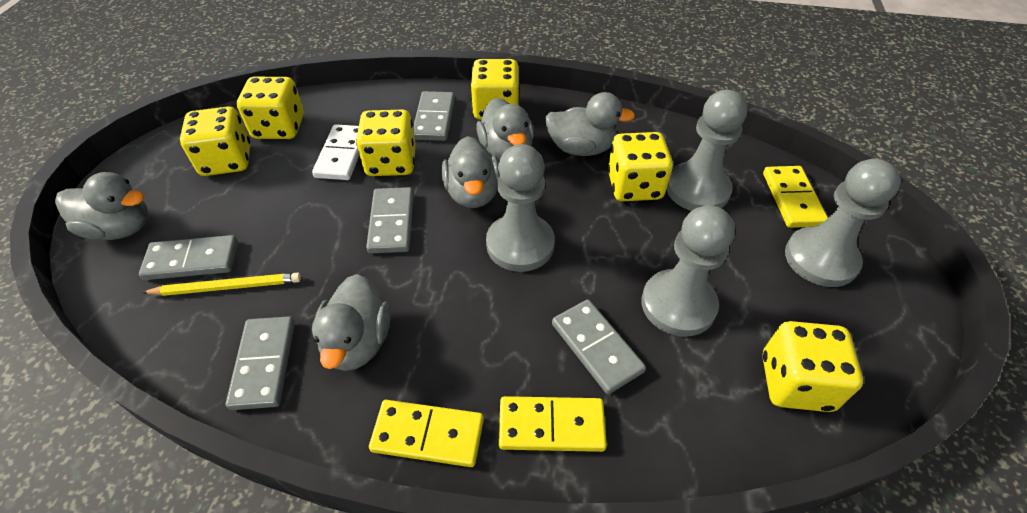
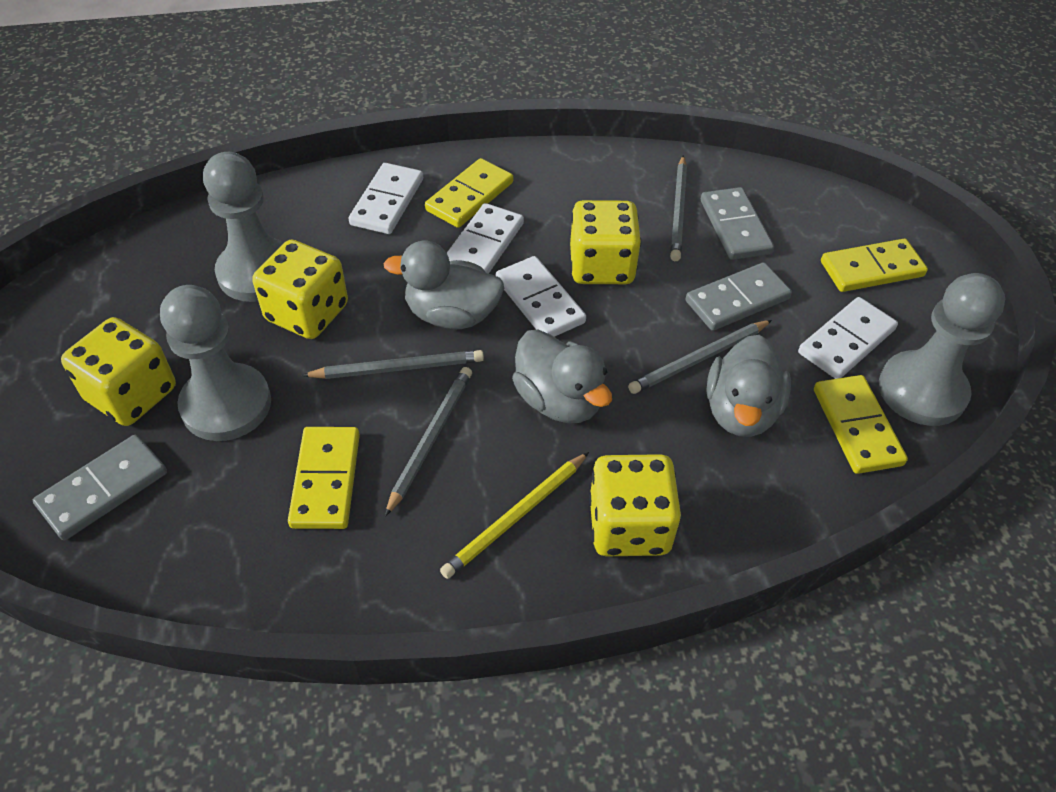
grey domino: 5 -> 3
grey duck: 5 -> 3
grey pawn: 4 -> 3
grey pencil: 0 -> 4
white domino: 1 -> 4
yellow dice: 6 -> 4
yellow domino: 3 -> 4

